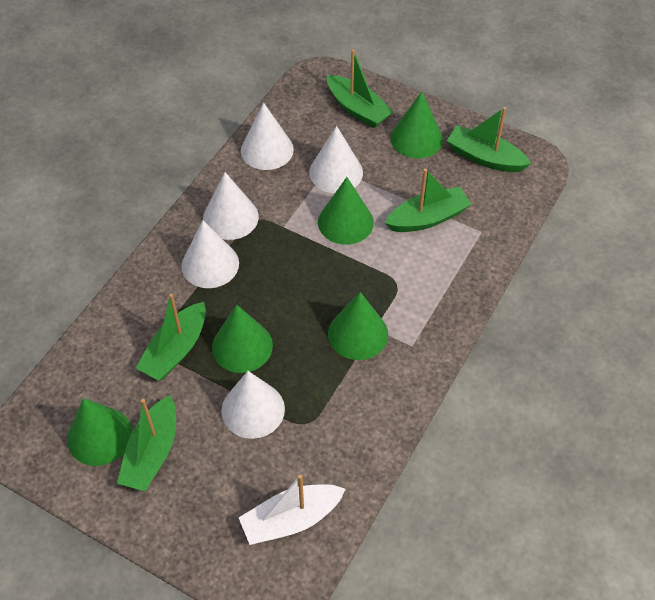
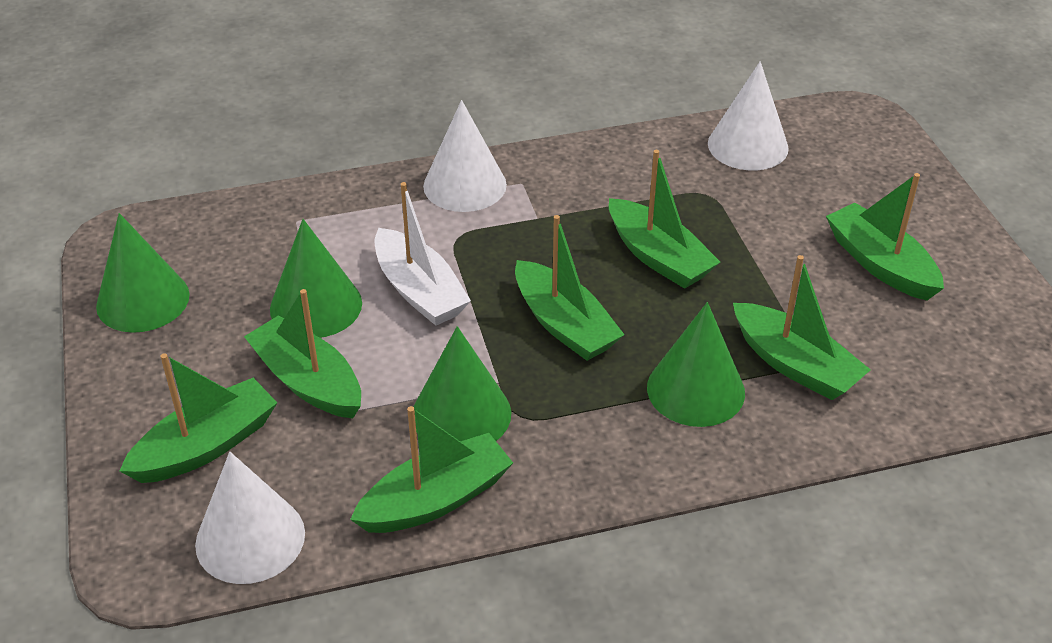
green boat: 5 -> 7
green cone: 5 -> 4
white cone: 5 -> 3

